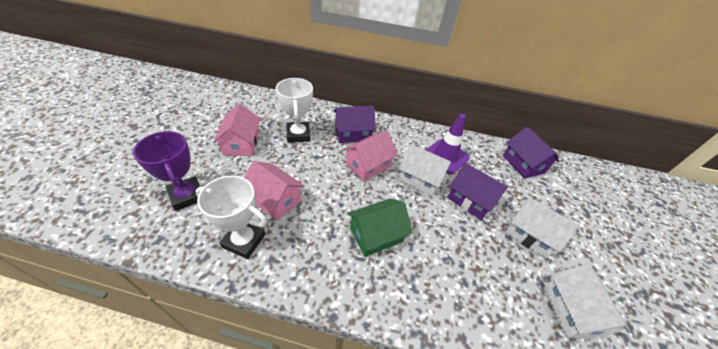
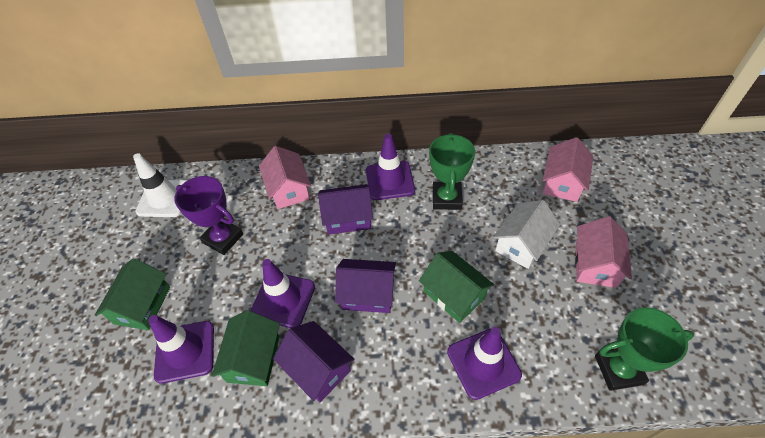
green house: 1 -> 3
green trophy: 0 -> 2
purple traffic cone: 1 -> 4
white house: 3 -> 1
white traffic cone: 0 -> 1
white trophy: 2 -> 0

